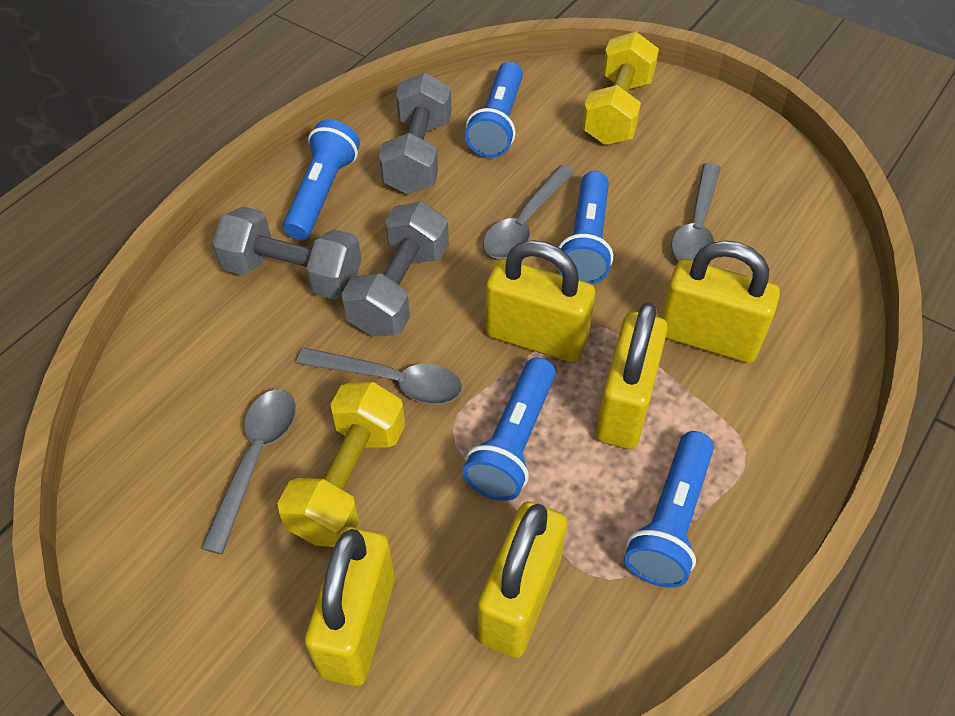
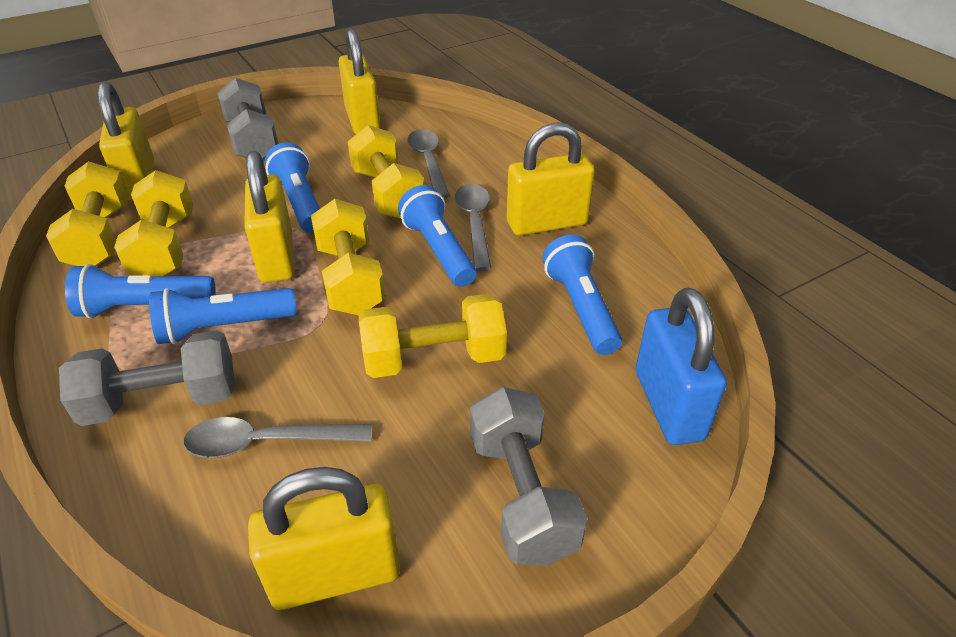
blue padlock: 0 -> 1
grey spoon: 4 -> 3
yellow dumbbell: 2 -> 5

